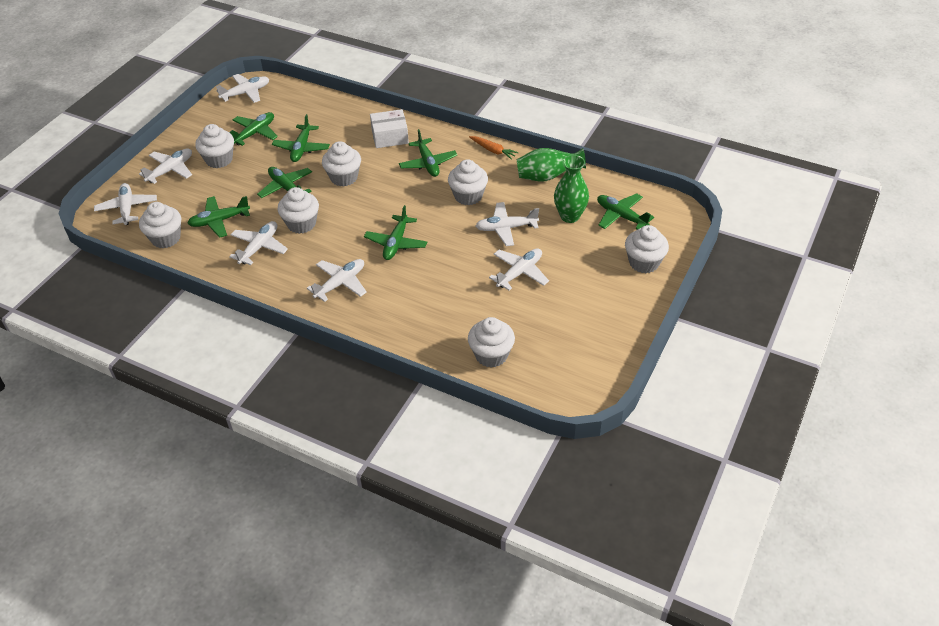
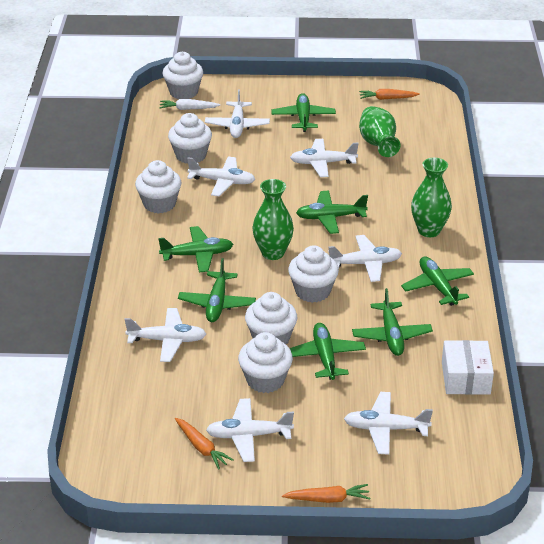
green vase: 2 -> 3
orange carrot: 1 -> 3
white carrot: 0 -> 1
white cupcake: 7 -> 6

